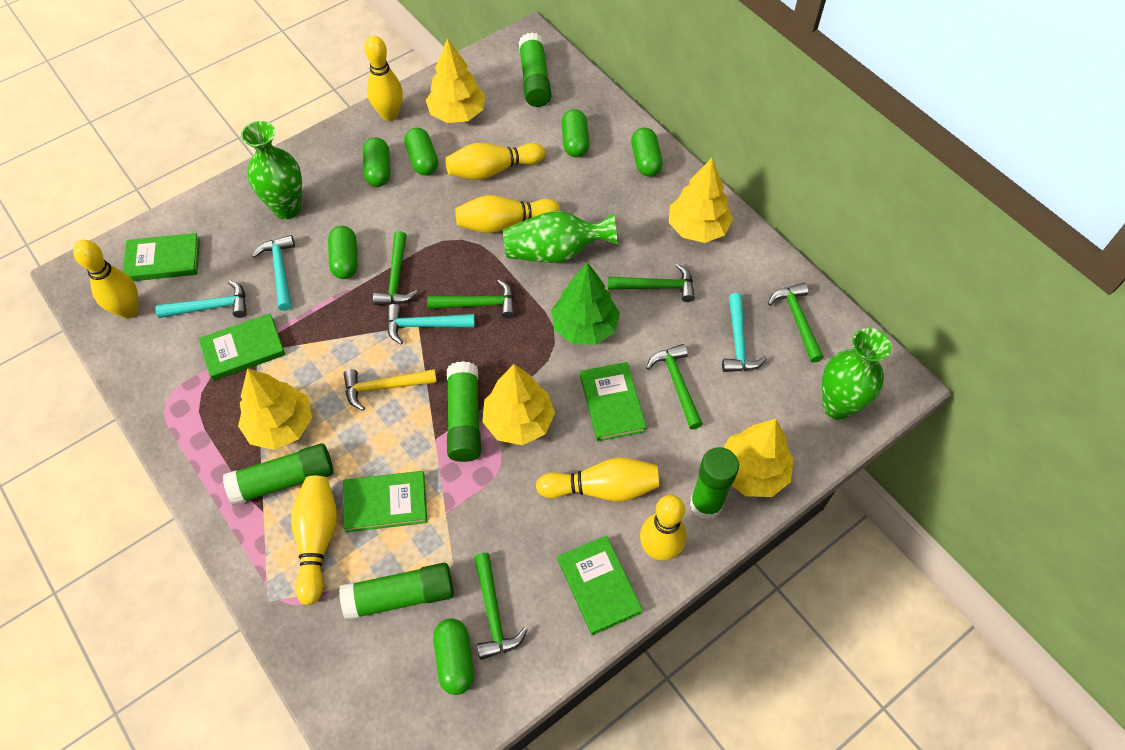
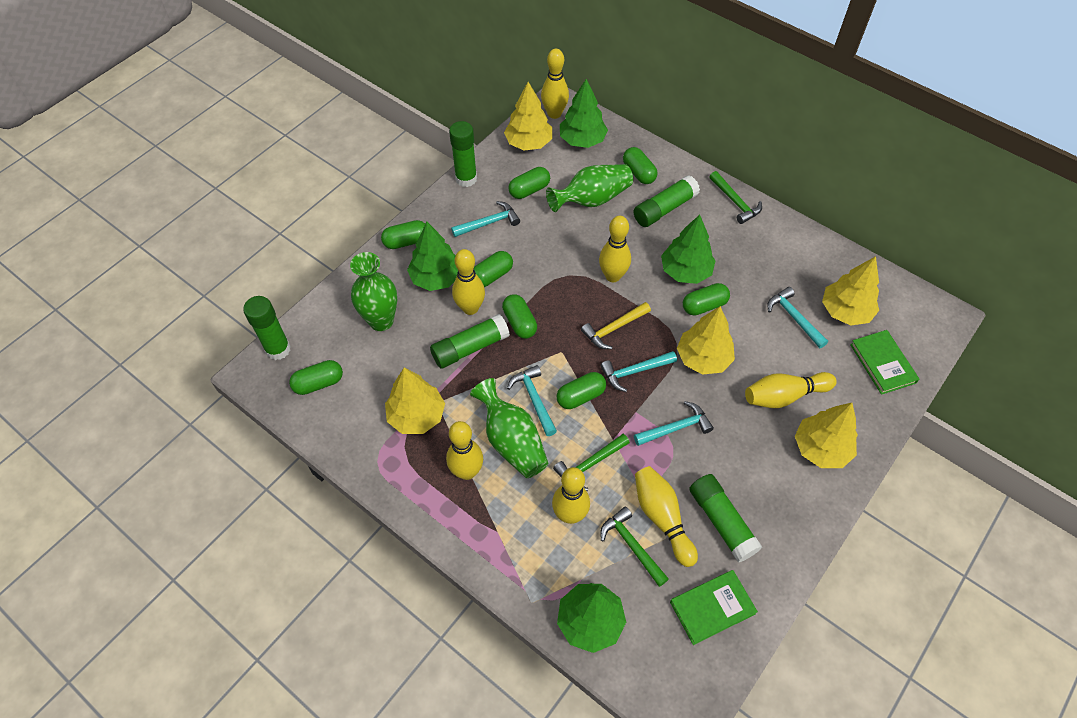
green book: 5 -> 2
green capsule: 6 -> 8
green hammer: 6 -> 3
green tree: 1 -> 4
turquoise hammer: 4 -> 5

